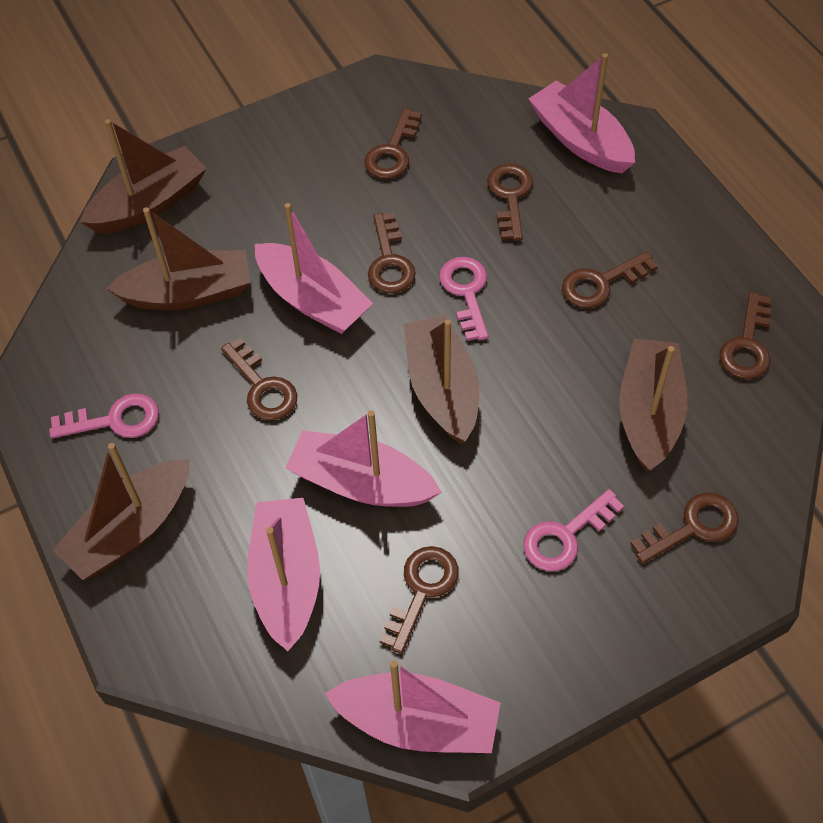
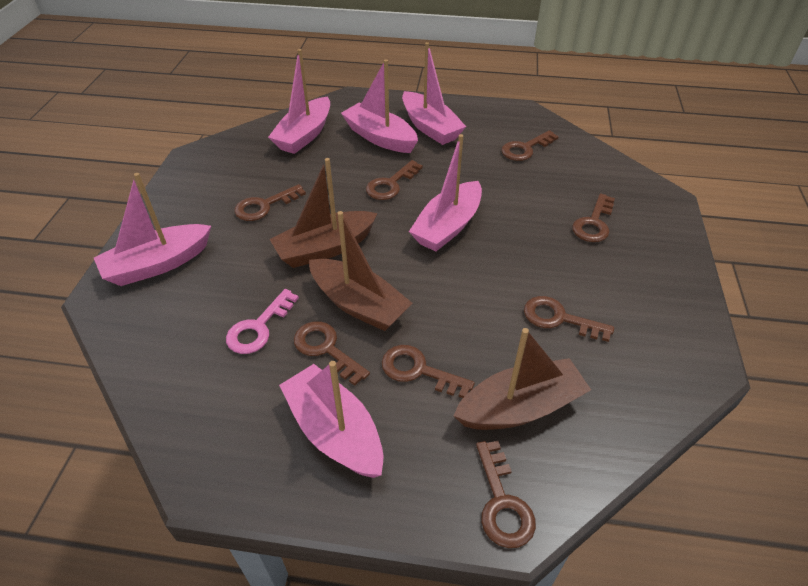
brown boat: 5 -> 3
pink boat: 5 -> 6
pink key: 3 -> 1

